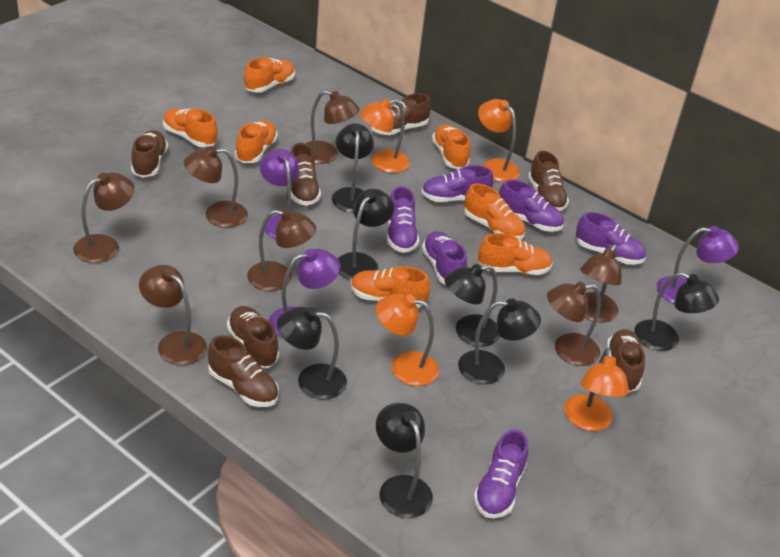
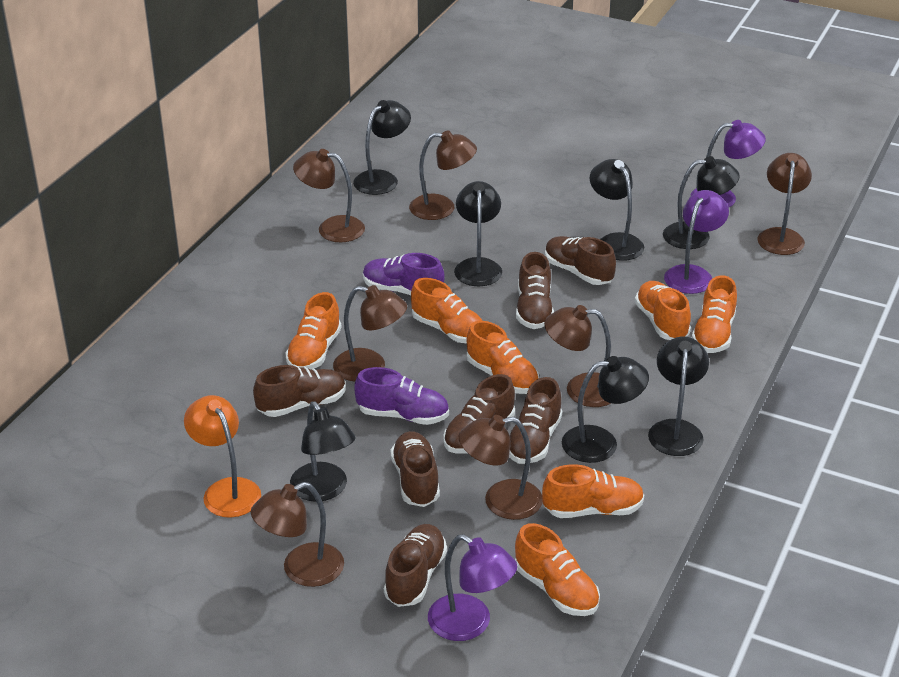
orange lamp: 4 -> 1
purple shoe: 6 -> 2

